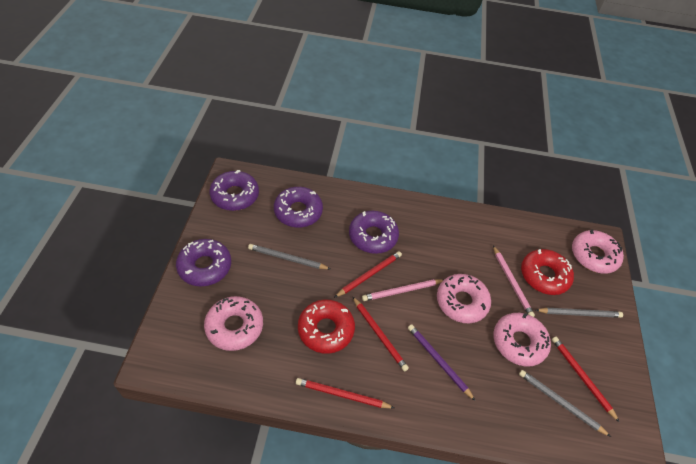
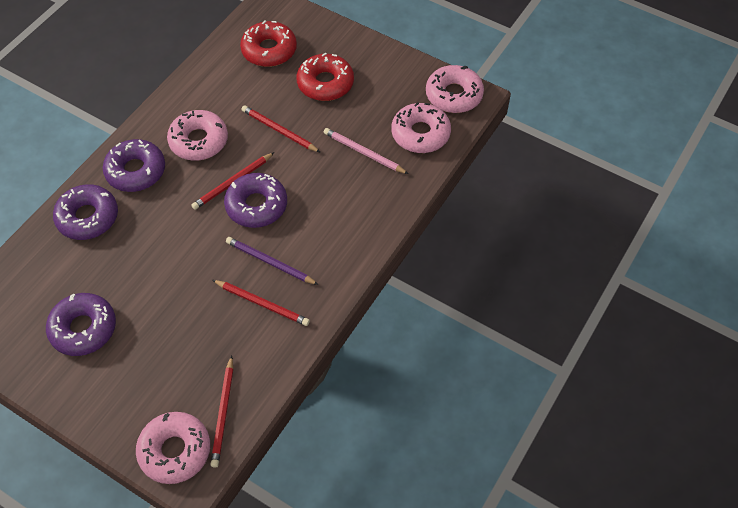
grey pencil: 3 -> 0
pink pencil: 2 -> 1

